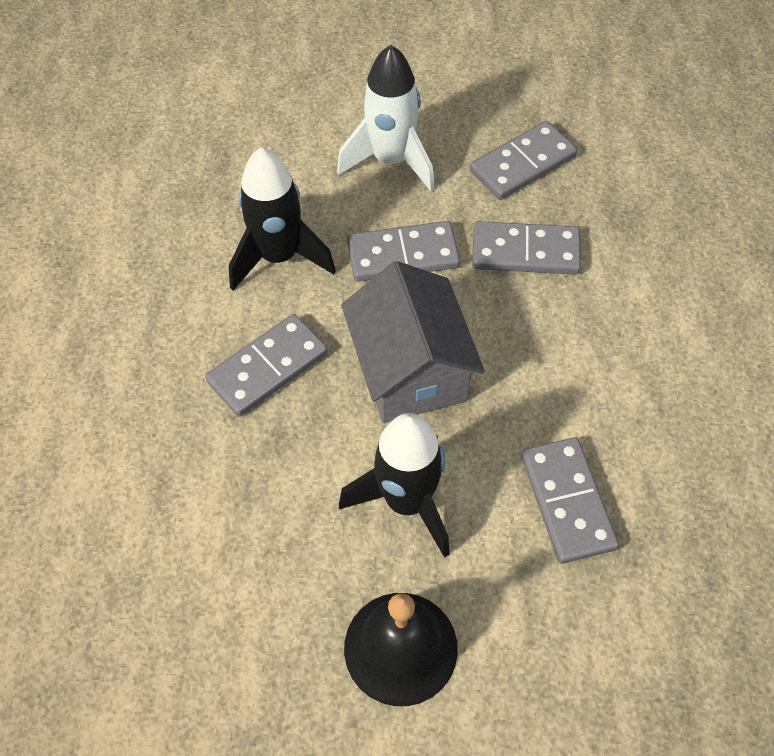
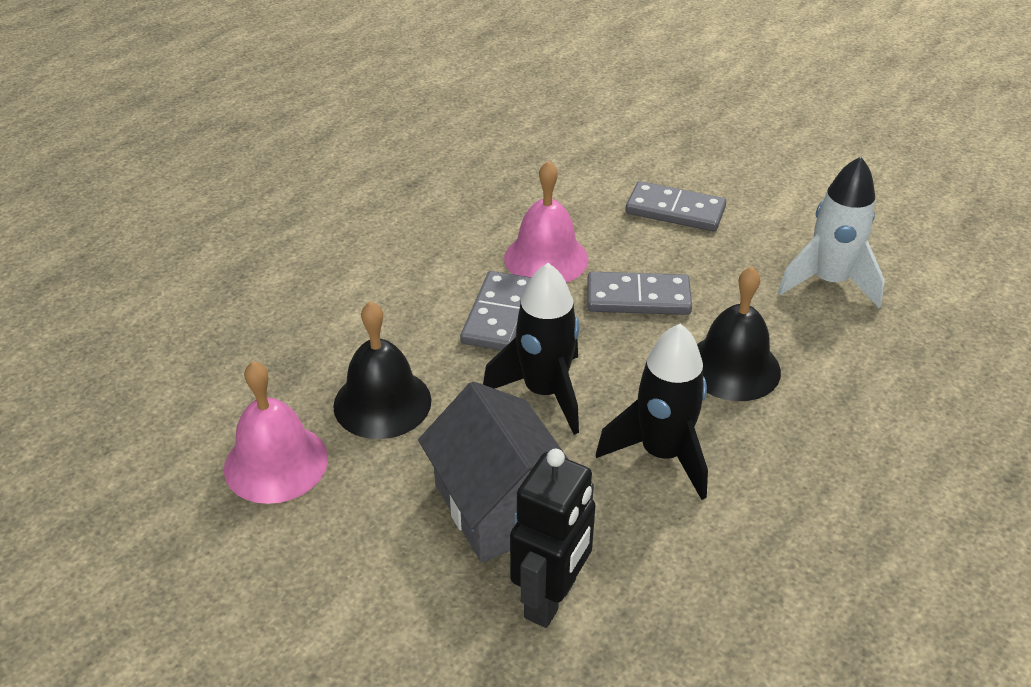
black bell: 1 -> 2
black robot: 0 -> 1
grey domino: 5 -> 3
pink bell: 0 -> 2

